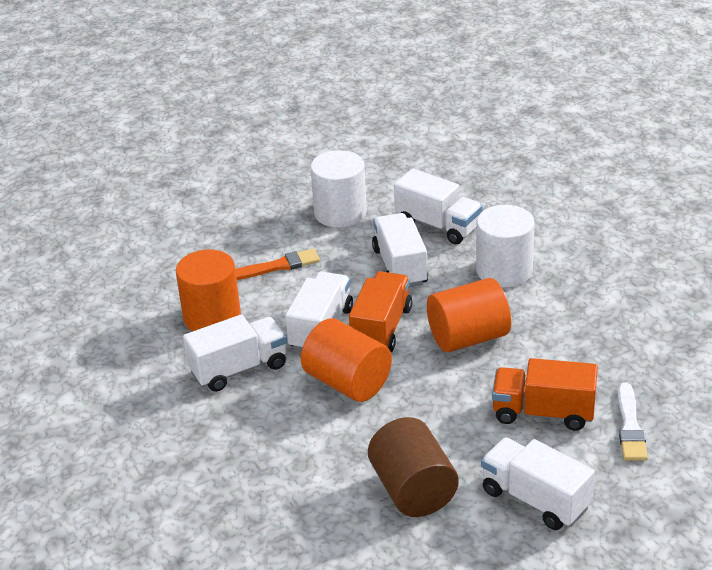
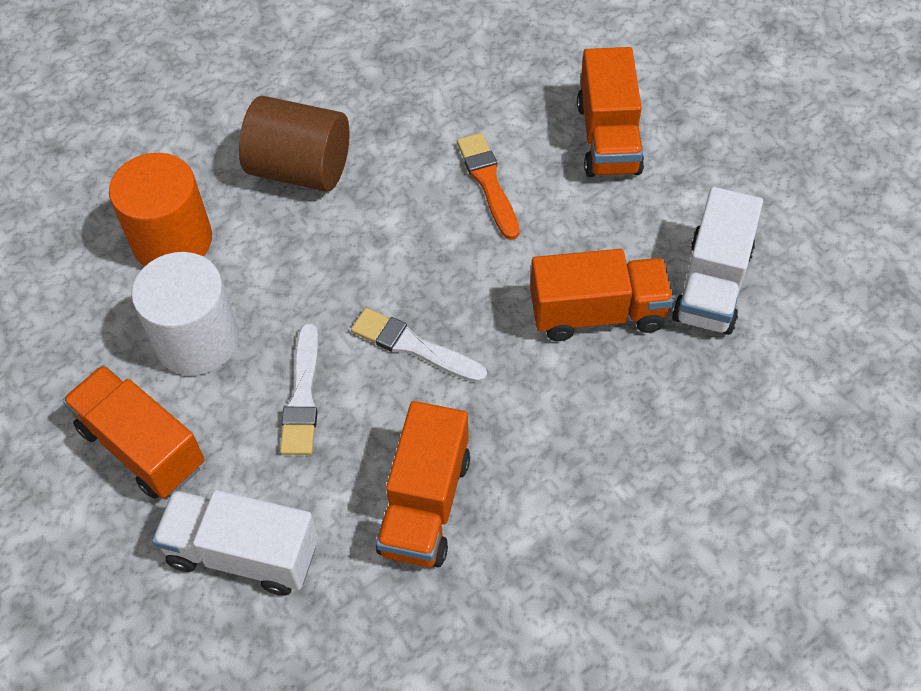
orange cylinder: 3 -> 1
orange truck: 2 -> 4
white brush: 1 -> 2
white cylinder: 2 -> 1
white truck: 5 -> 2

